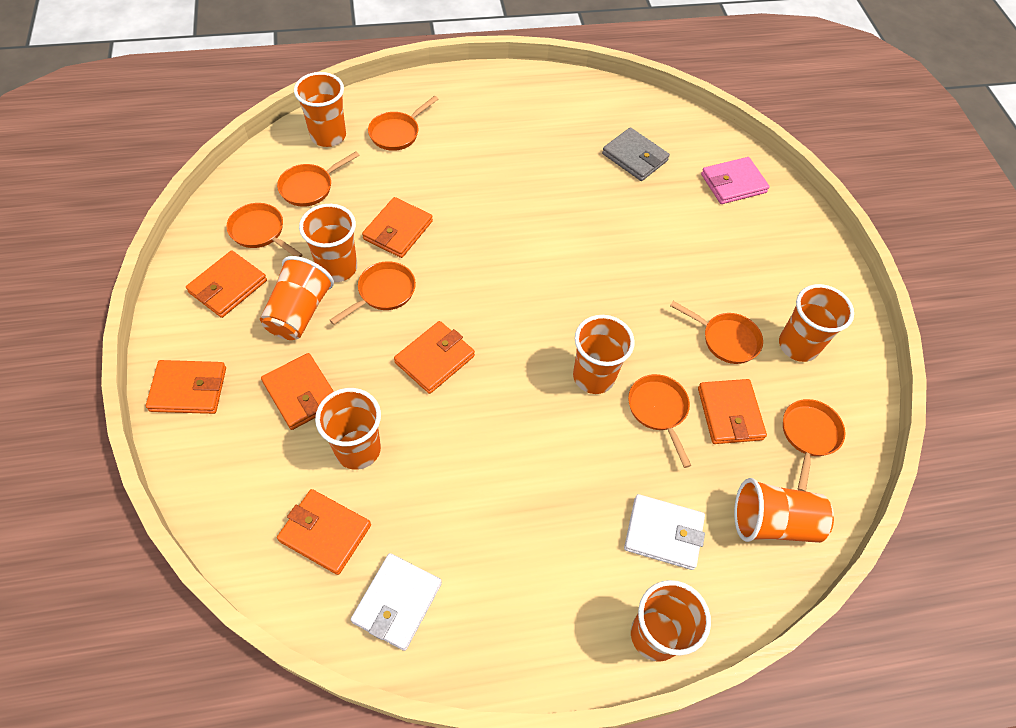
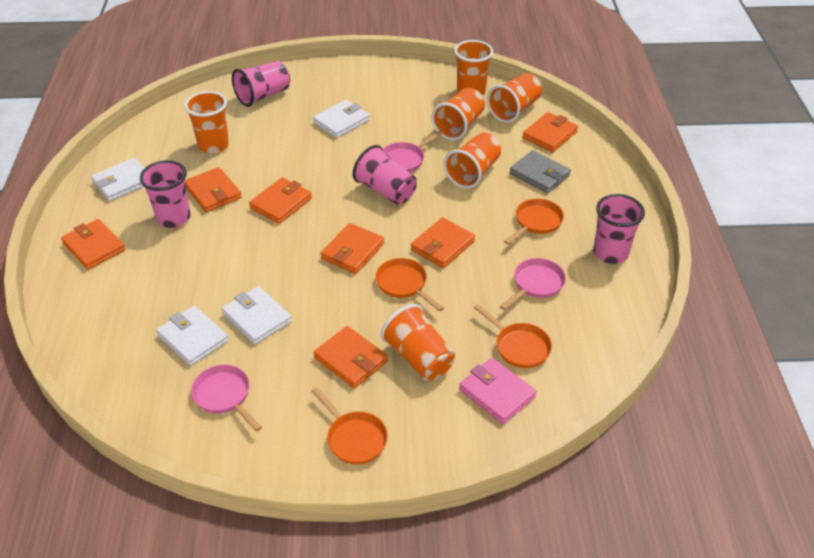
orange cup: 8 -> 6
orange pan: 7 -> 4
pink cup: 0 -> 4
pink pan: 0 -> 3
white wallet: 2 -> 4

